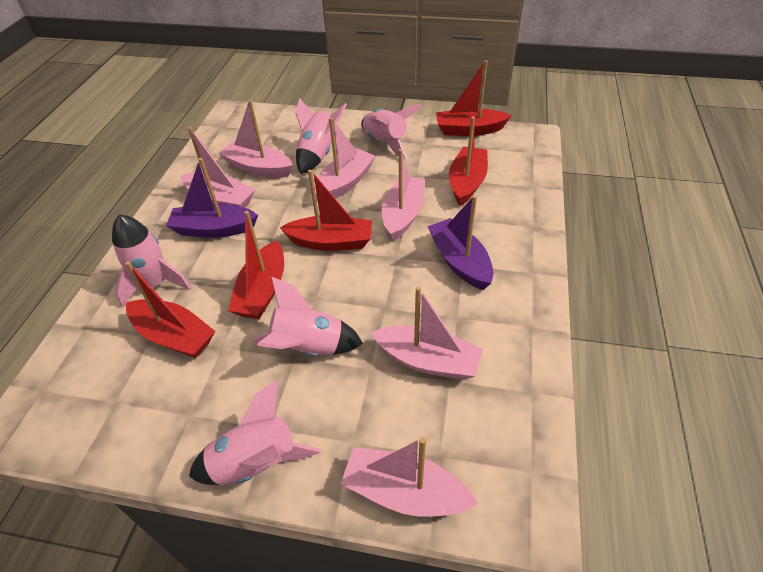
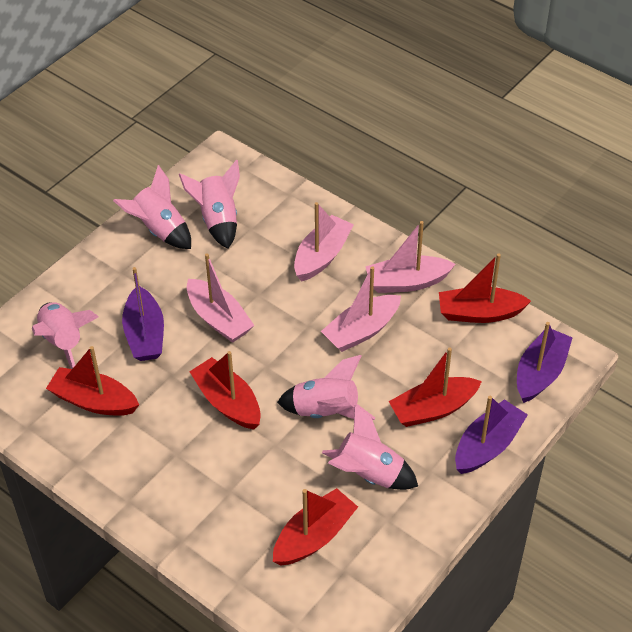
pink boat: 6 -> 4
purple boat: 2 -> 3

